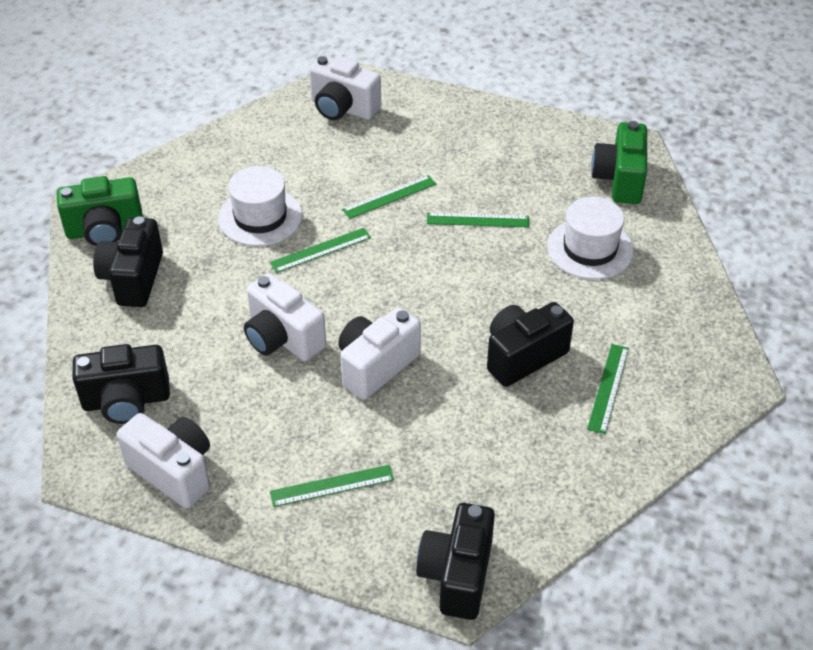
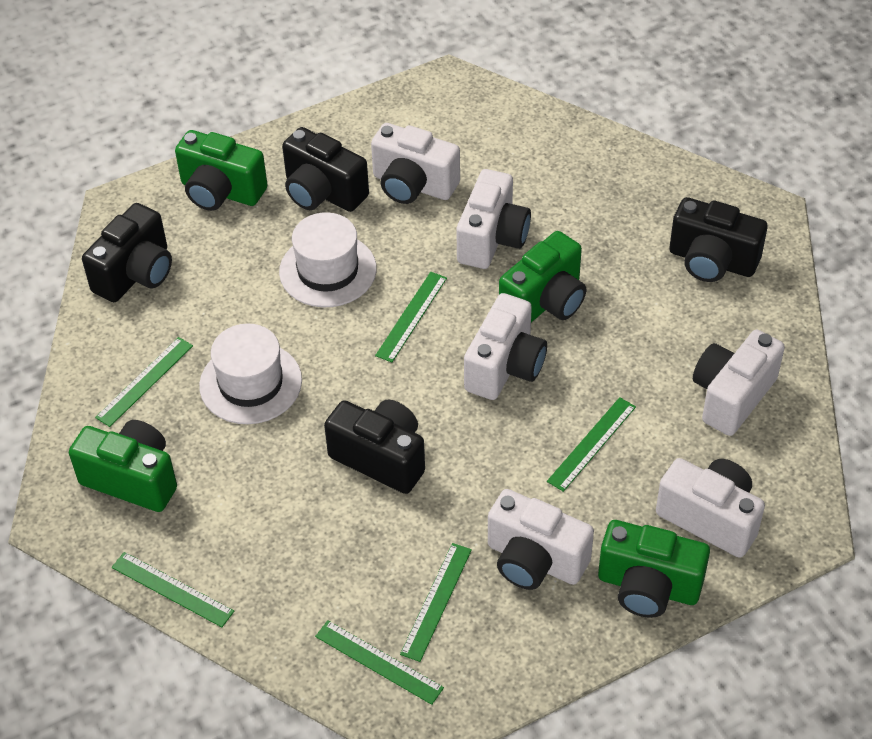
green camera: 2 -> 4
green ruler: 5 -> 6
white camera: 4 -> 6

